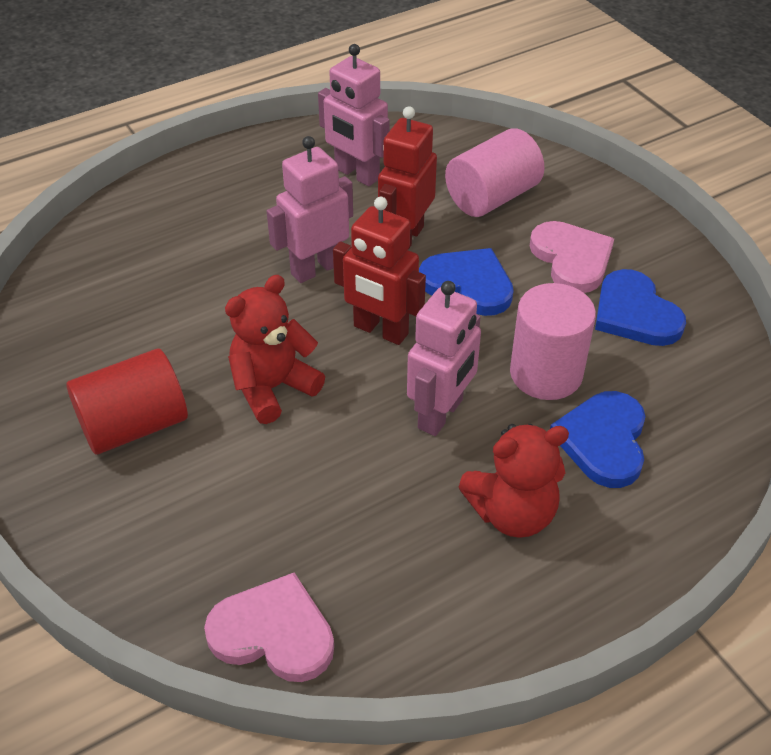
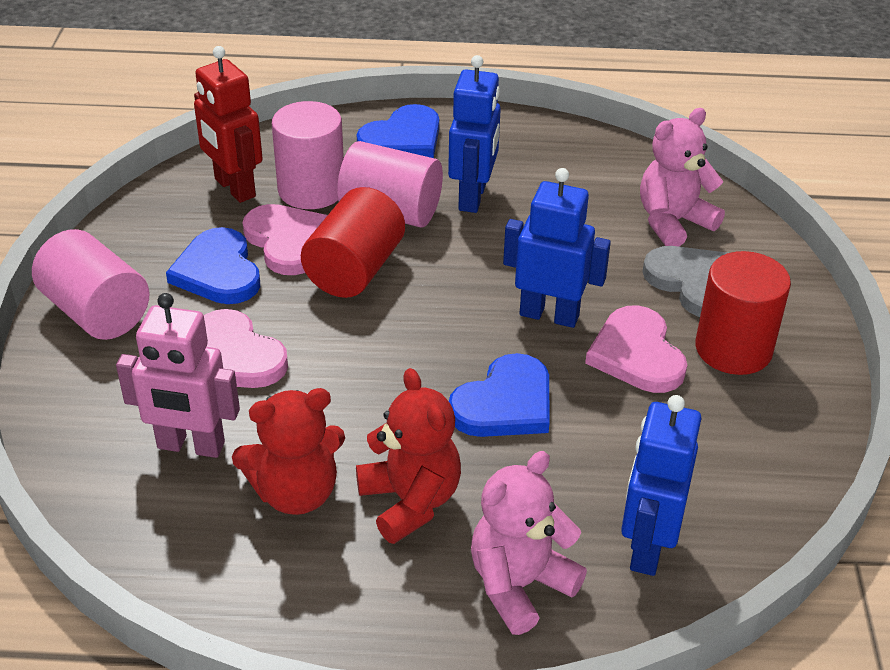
blue robot: 0 -> 3
grey heart: 0 -> 1
pink cylinder: 2 -> 3
pink heart: 2 -> 3
pink robot: 3 -> 1
pink teddy bear: 0 -> 2
red cylinder: 1 -> 2
red robot: 2 -> 1

